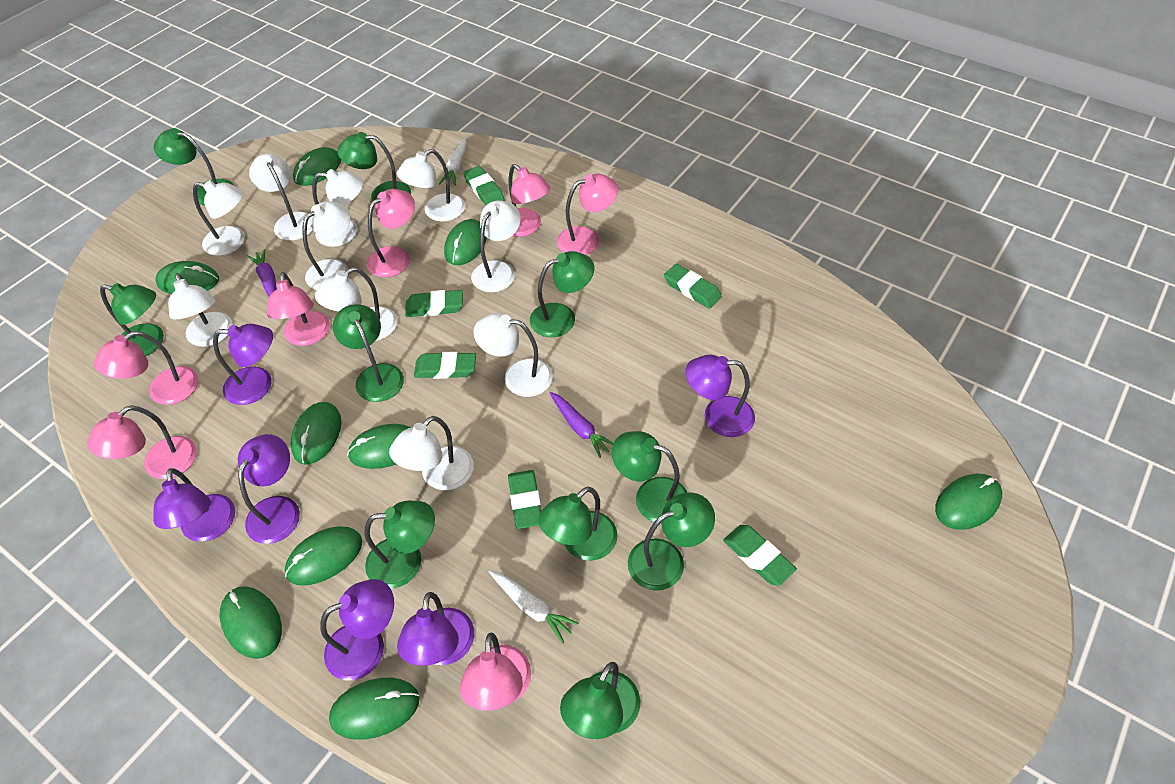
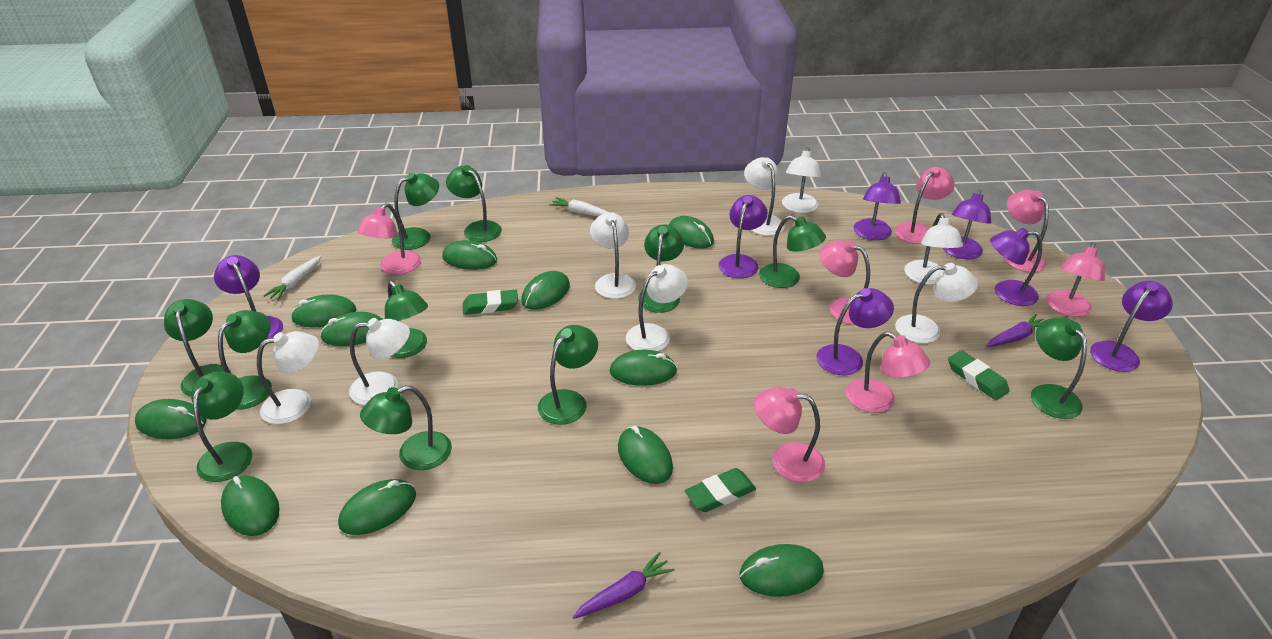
green eraser: 6 -> 3
green lamp: 10 -> 11
green mouse: 9 -> 11
purple lamp: 6 -> 7
white lamp: 10 -> 8

